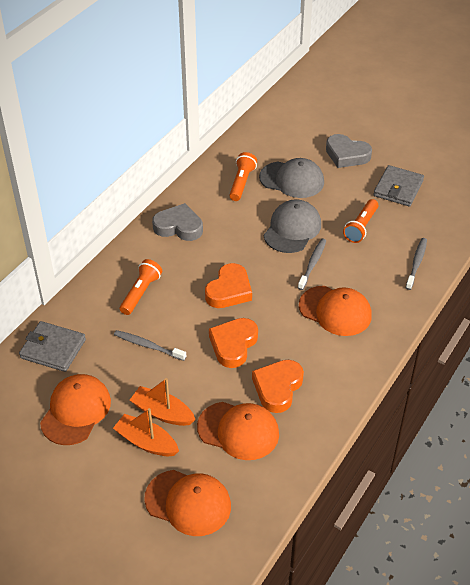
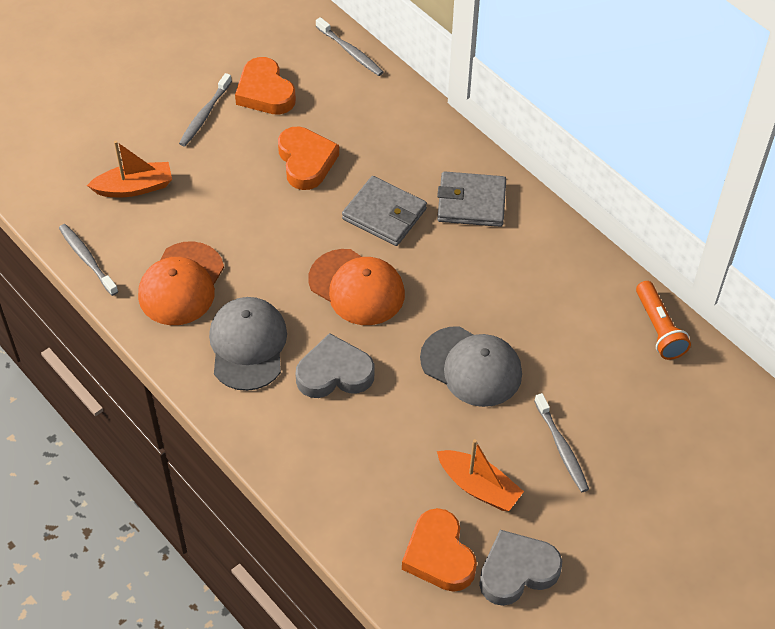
grey toothbrush: 3 -> 4
orange cap: 4 -> 2
orange flashlight: 3 -> 1

